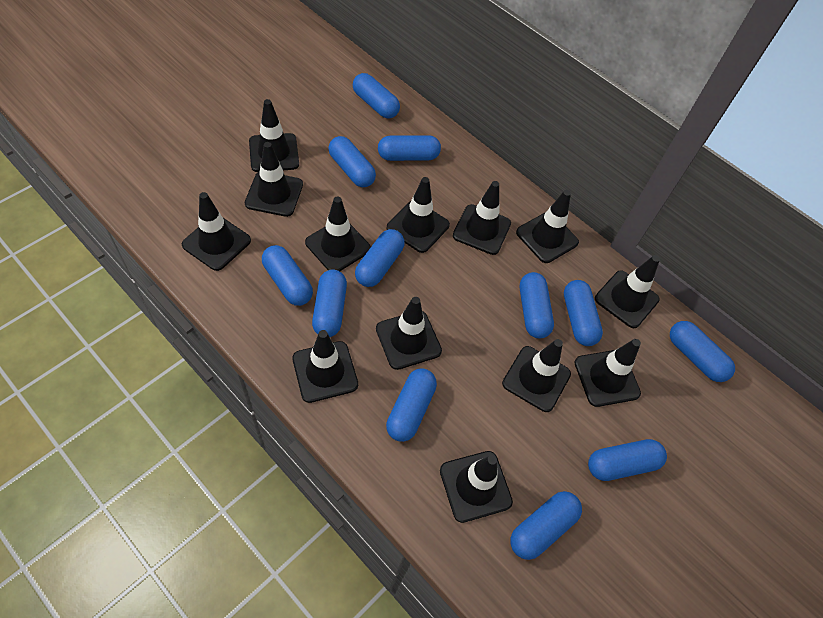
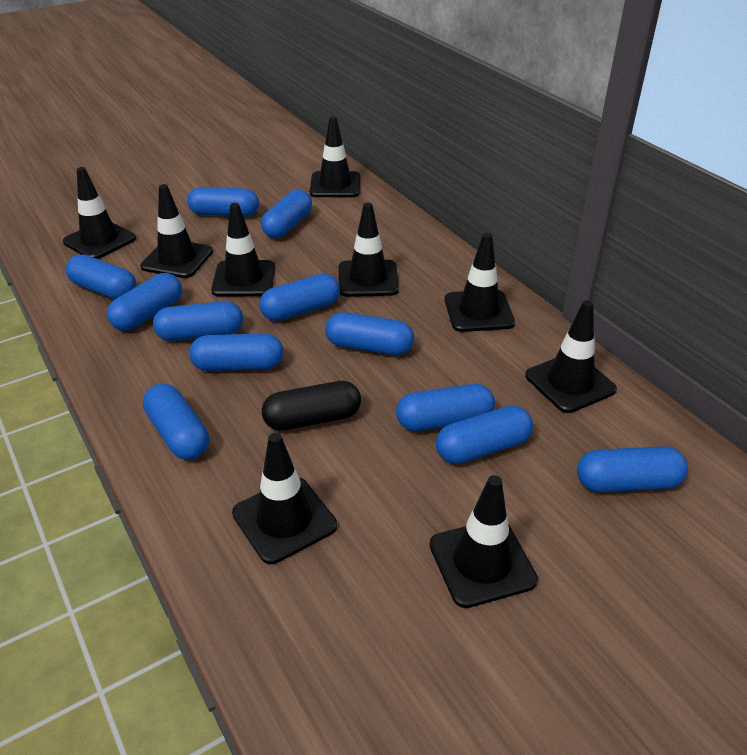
black capsule: 0 -> 1
black traffic cone: 13 -> 9

